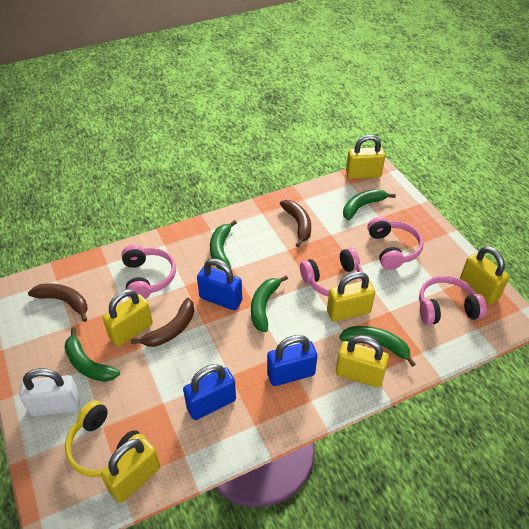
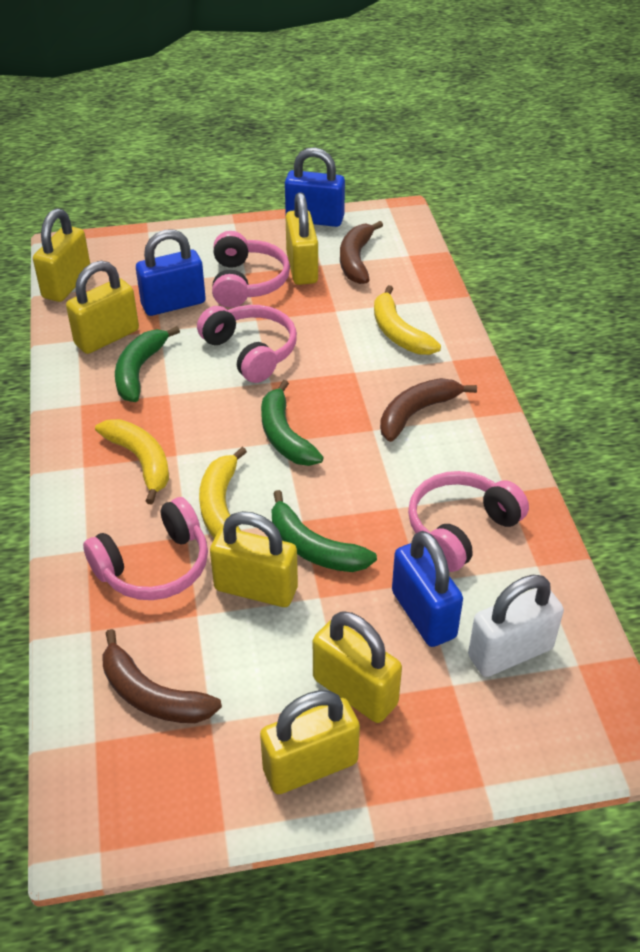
green banana: 5 -> 3
yellow banana: 0 -> 3
yellow headphones: 1 -> 0

